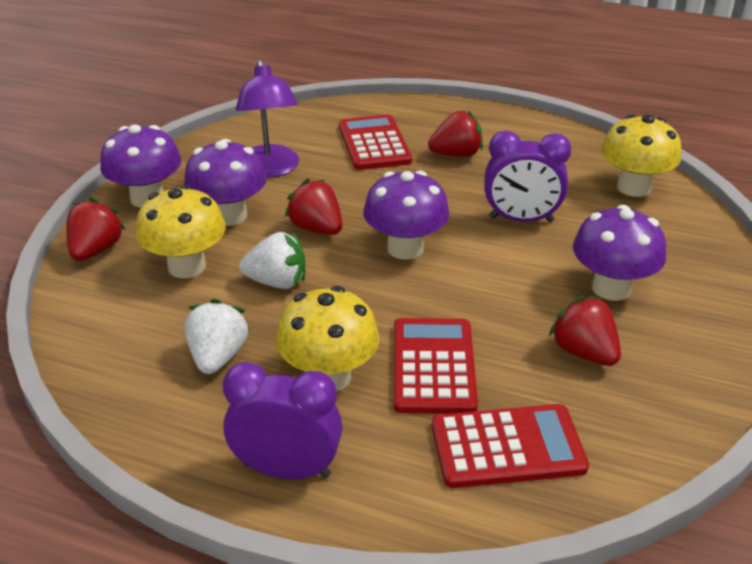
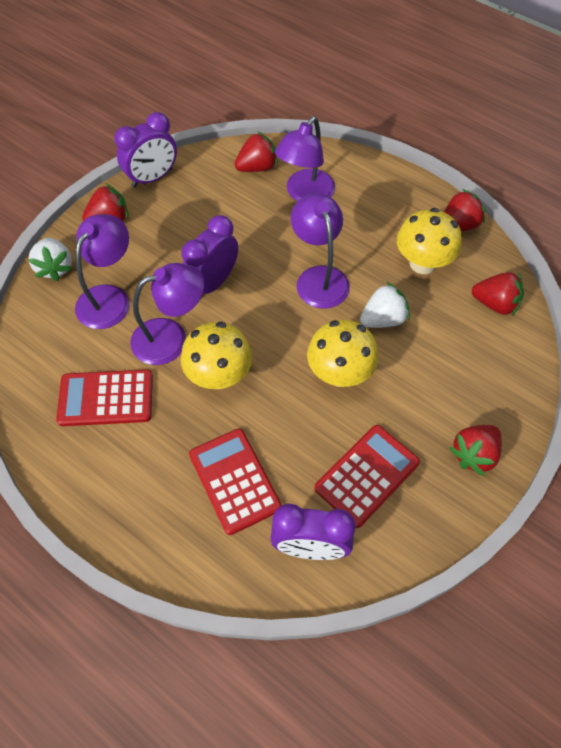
purple clock: 2 -> 3
purple lamp: 1 -> 4
purple mushroom: 4 -> 0
red strawberry: 4 -> 5

